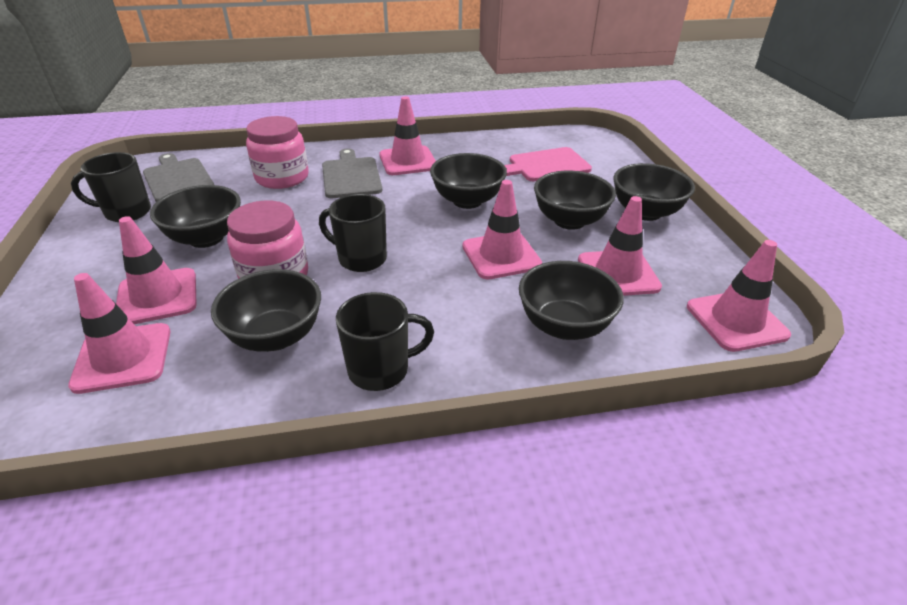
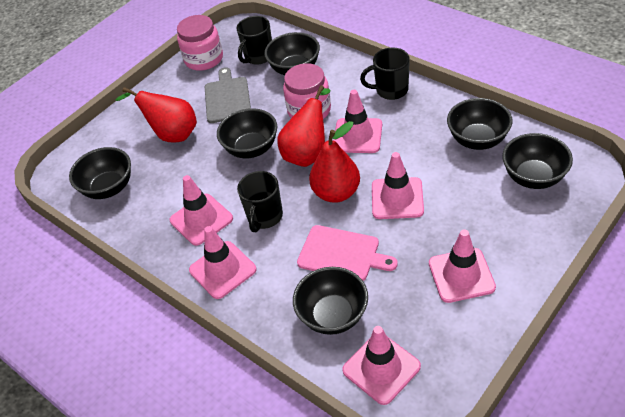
grey cutting board: 2 -> 1
red pear: 0 -> 3

